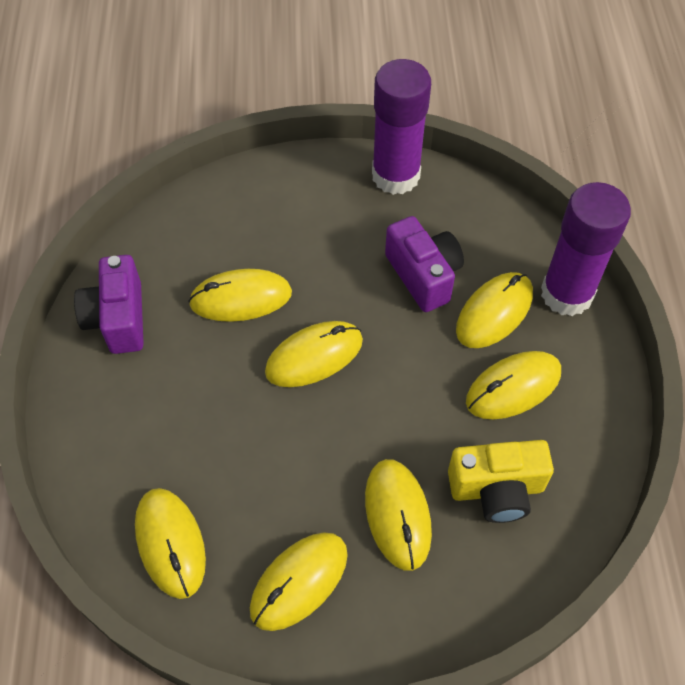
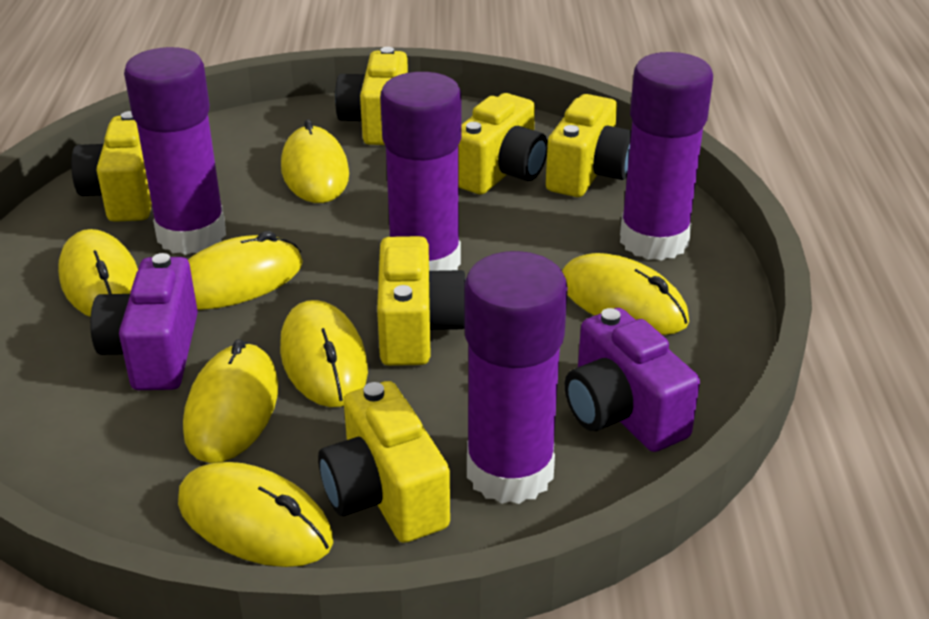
purple glue stick: 2 -> 4
yellow camera: 1 -> 6

